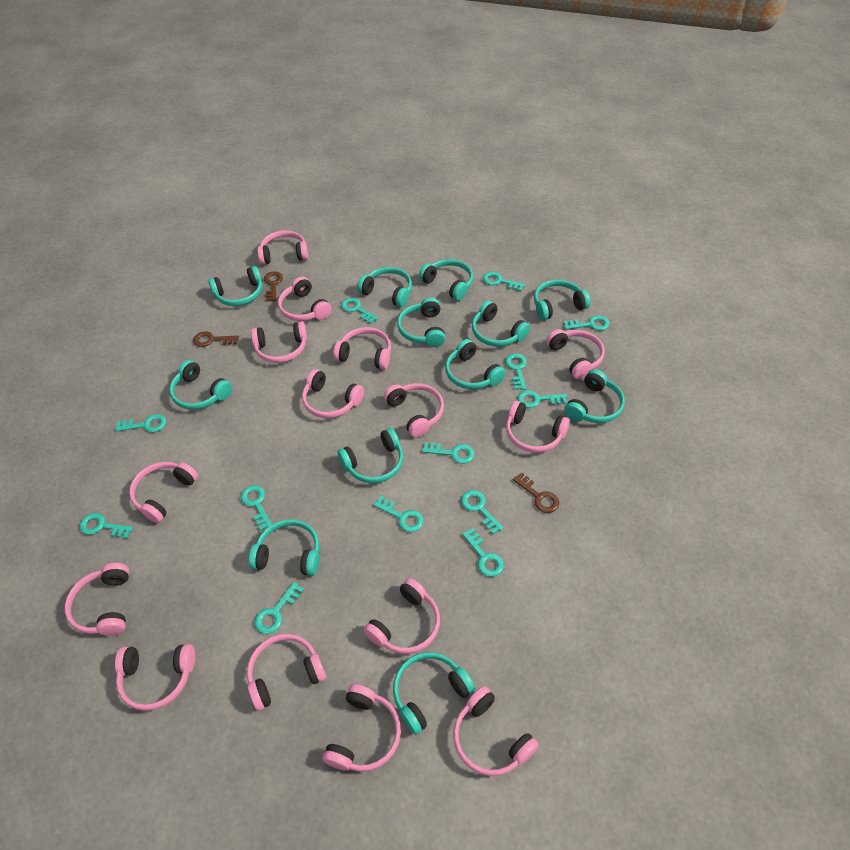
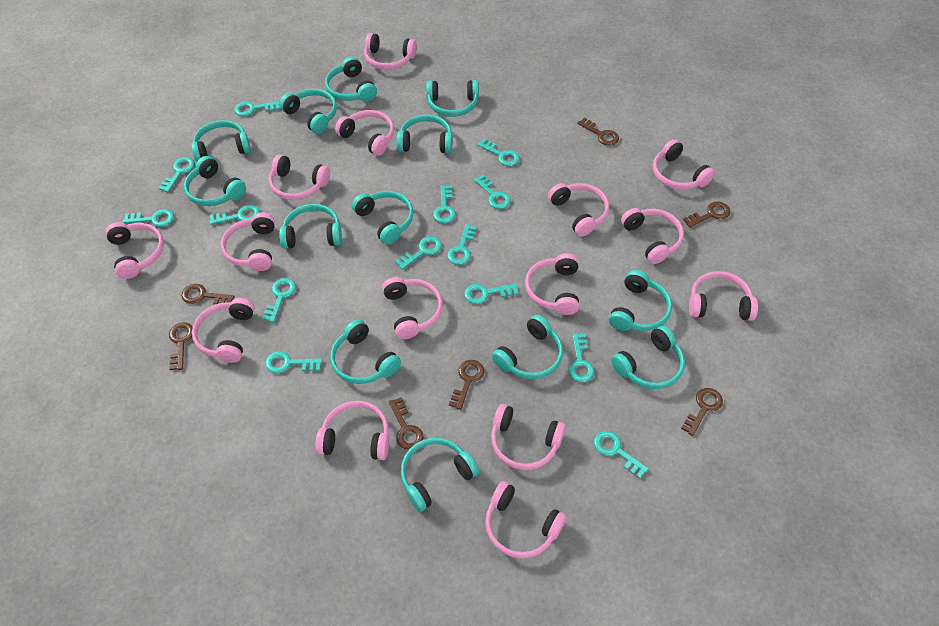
brown key: 3 -> 7
turquoise headphones: 12 -> 13
turquoise key: 13 -> 14

